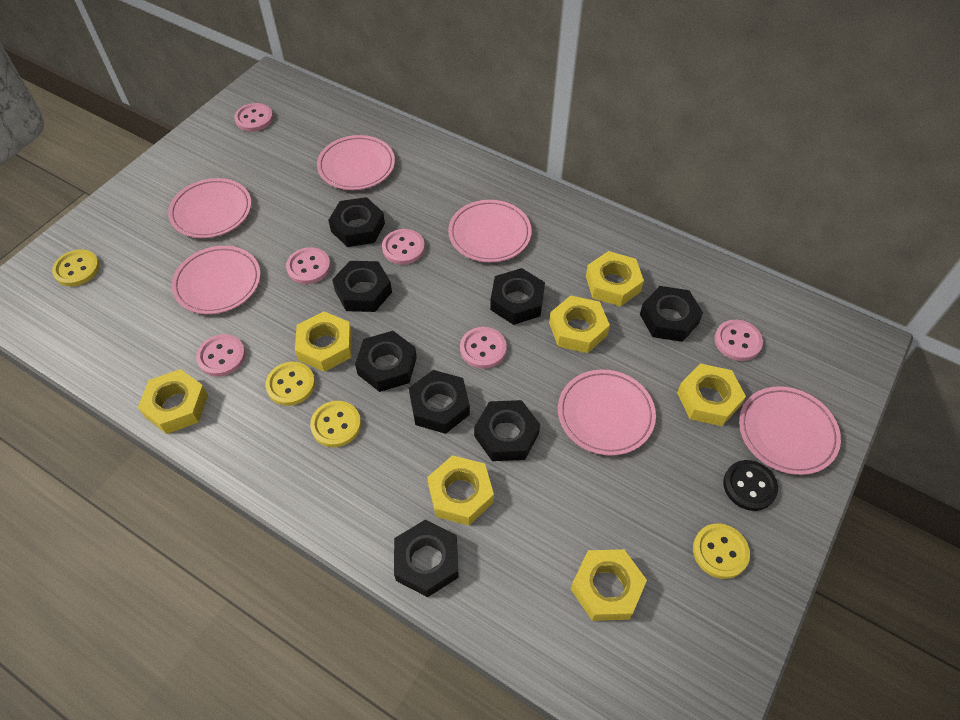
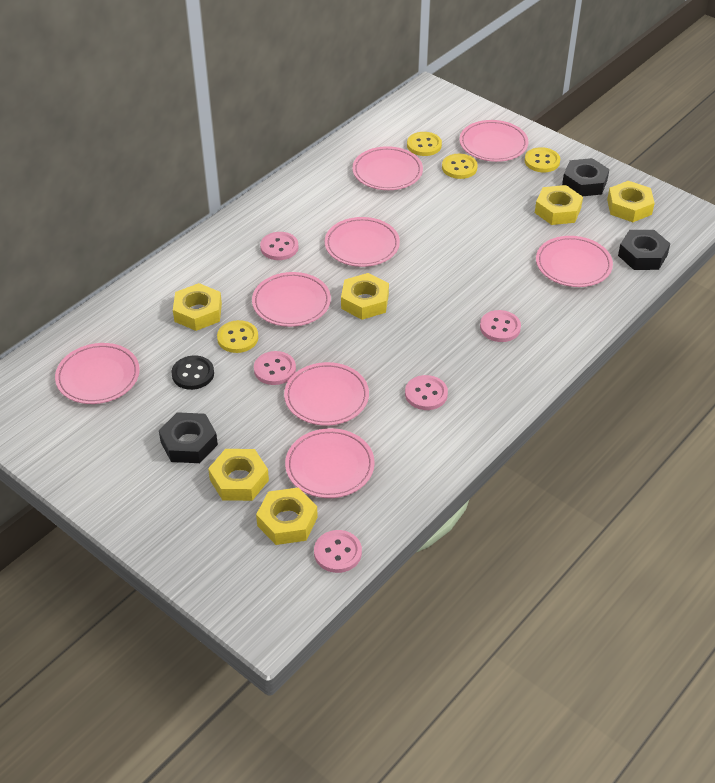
black nut: 8 -> 3
pink button: 6 -> 5
pink plate: 6 -> 8
yellow nut: 7 -> 6

